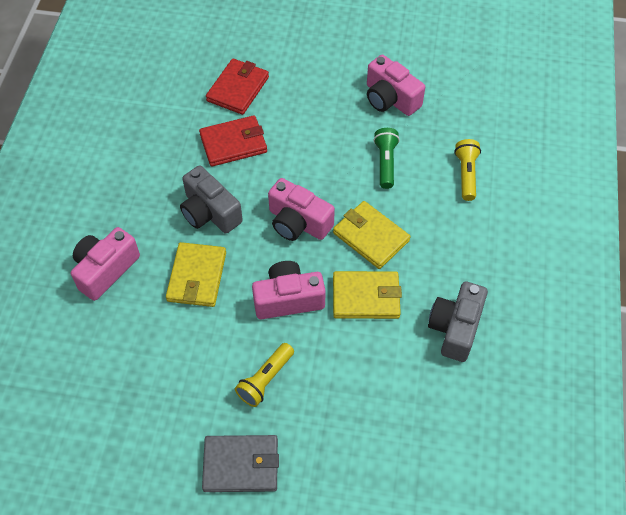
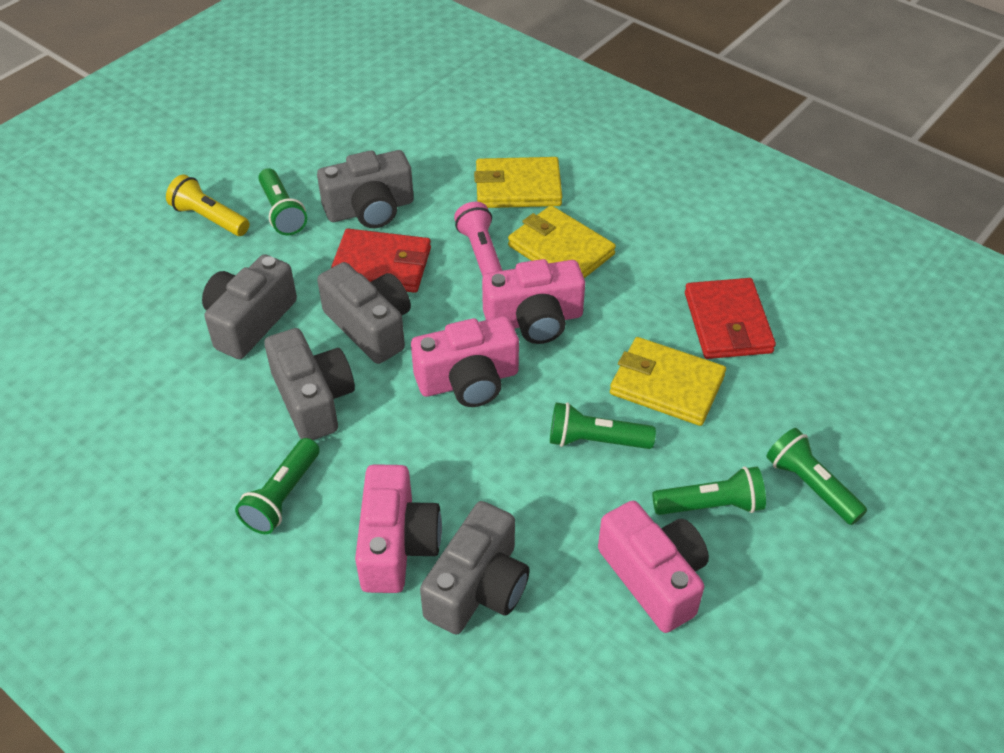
green flashlight: 1 -> 5
grey camera: 2 -> 5
grey wallet: 1 -> 0
pink flashlight: 0 -> 1
yellow flashlight: 2 -> 1

